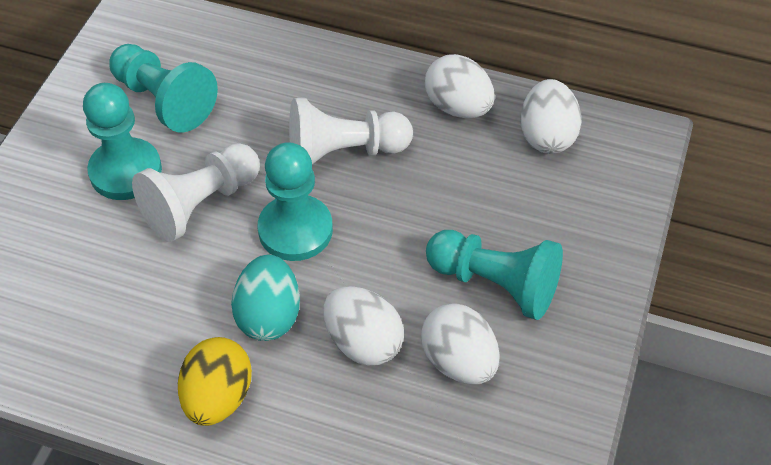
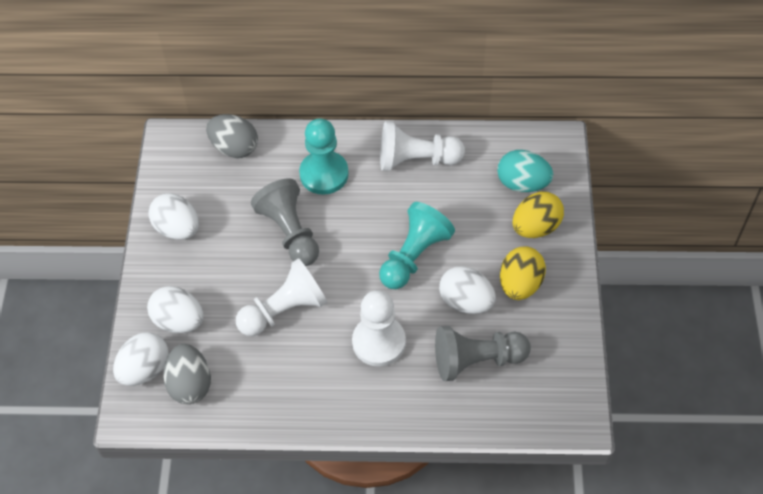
grey egg: 0 -> 2
grey pawn: 0 -> 2
turquoise pawn: 4 -> 2
white pawn: 2 -> 3
yellow egg: 1 -> 2

